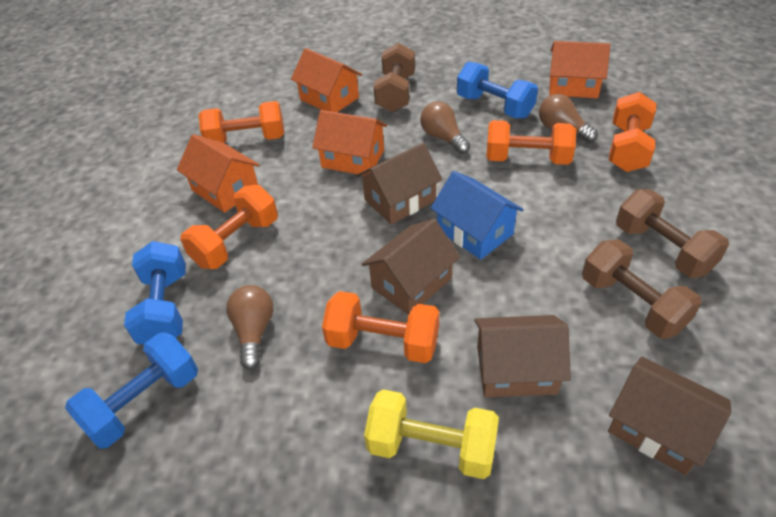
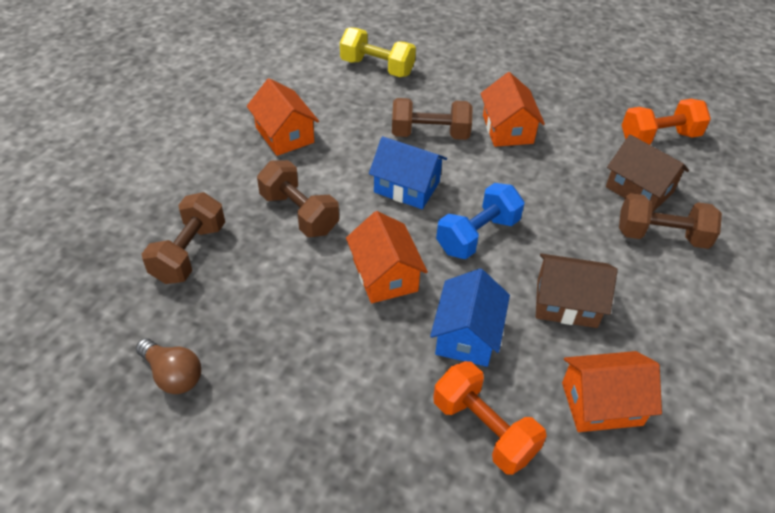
blue dumbbell: 3 -> 1
blue house: 1 -> 2
brown dumbbell: 3 -> 4
brown house: 4 -> 2
brown light bulb: 3 -> 1
orange dumbbell: 5 -> 2

